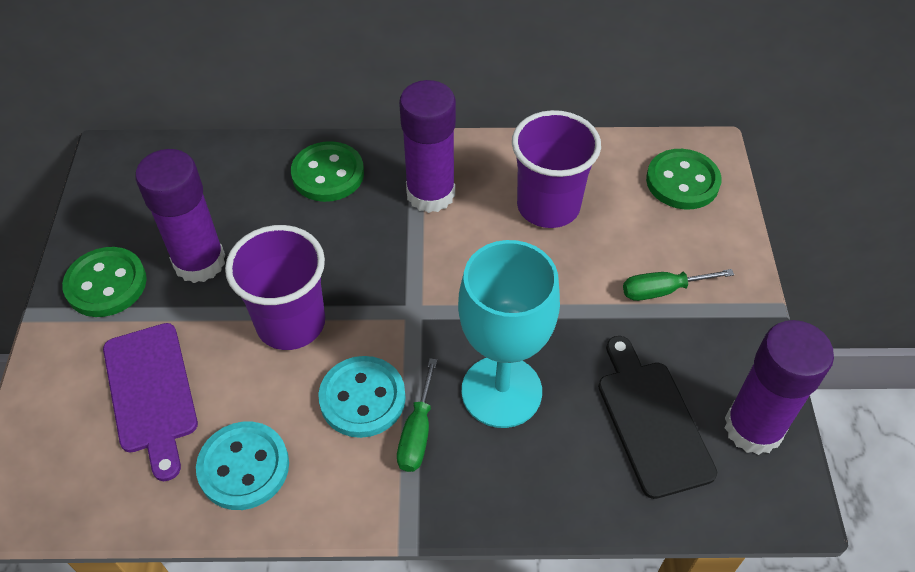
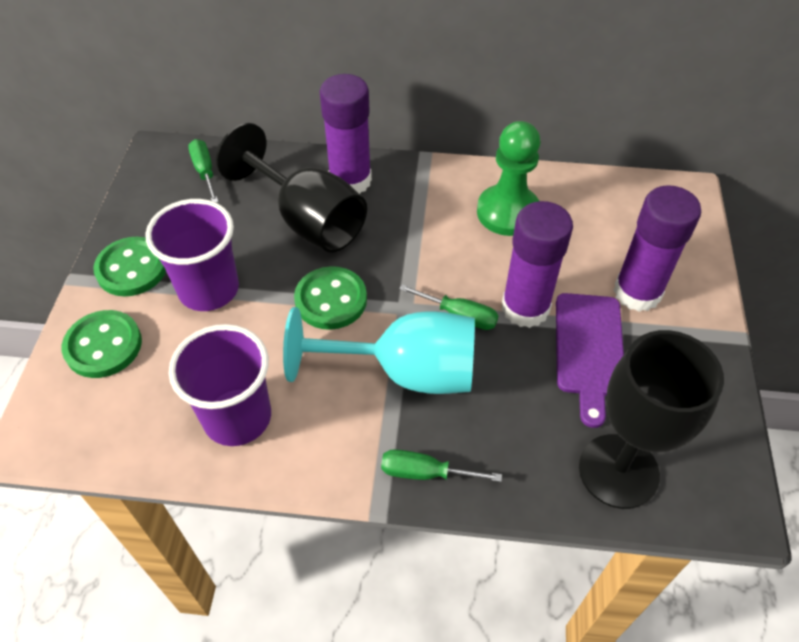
black cutting board: 1 -> 0
black goblet: 0 -> 2
green pawn: 0 -> 1
green screwdriver: 2 -> 3
turquoise button: 2 -> 0

